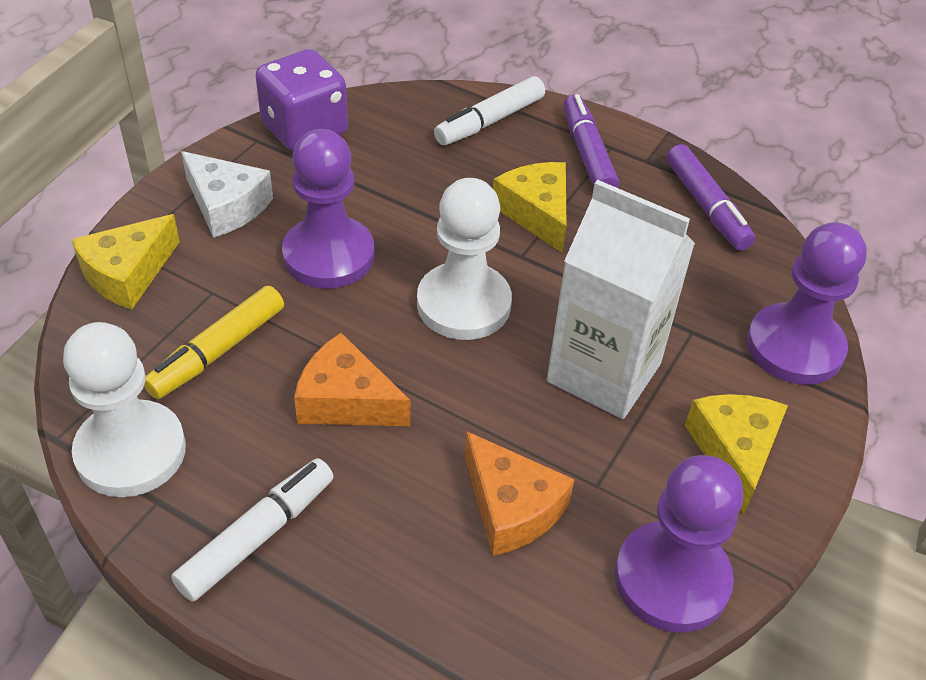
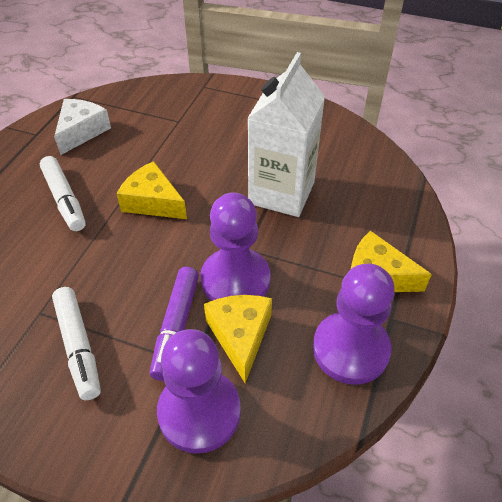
orange cheese: 2 -> 0
purple dice: 1 -> 0
purple marker: 2 -> 1
white pawn: 2 -> 0
yellow marker: 1 -> 0

